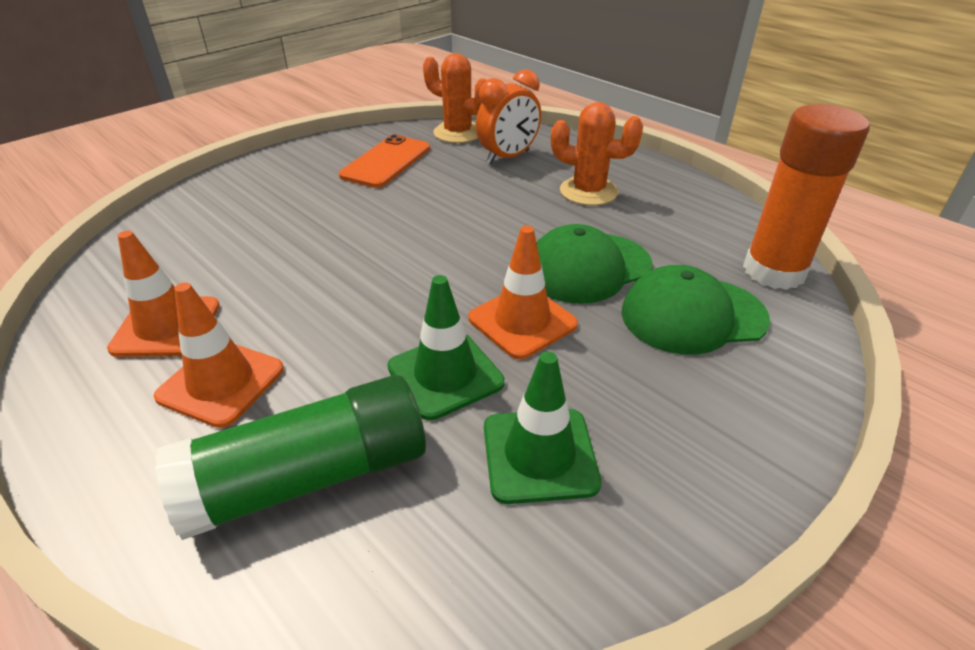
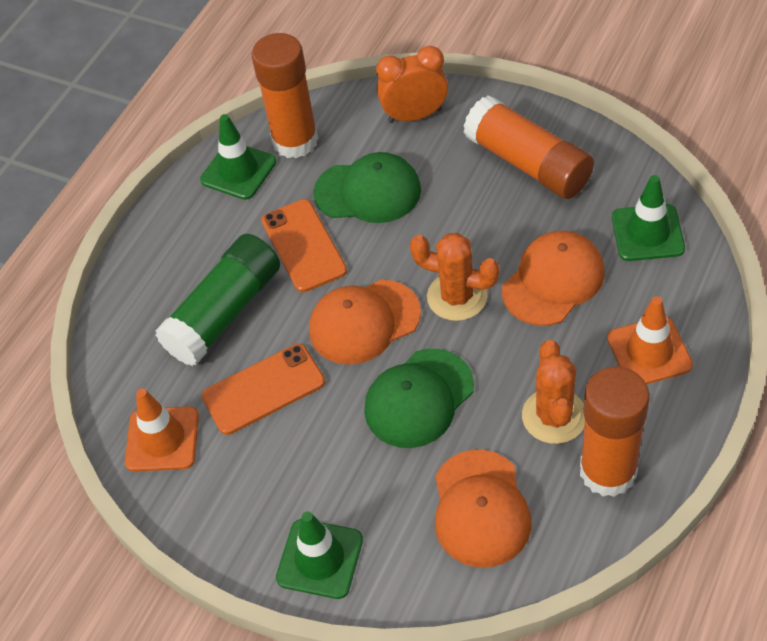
green traffic cone: 2 -> 3
orange cap: 0 -> 3
orange glue stick: 1 -> 3
orange phone: 1 -> 2
orange traffic cone: 3 -> 2

